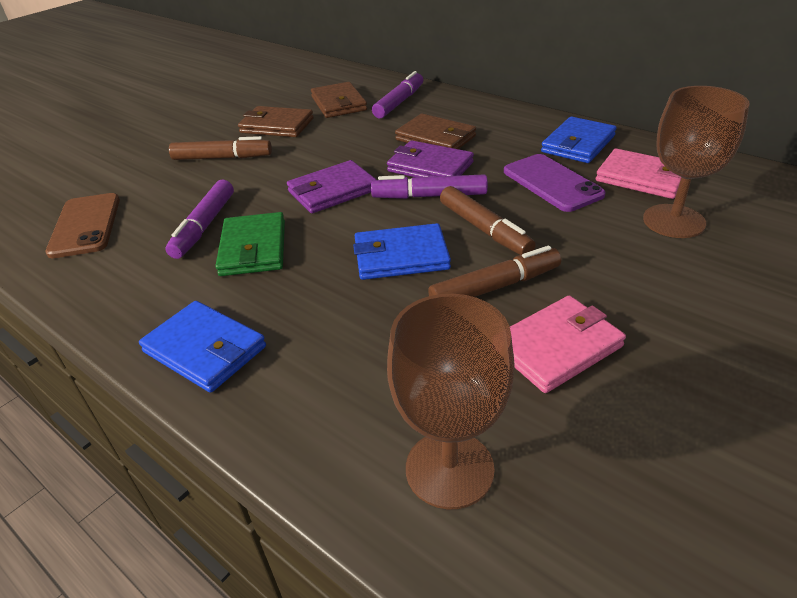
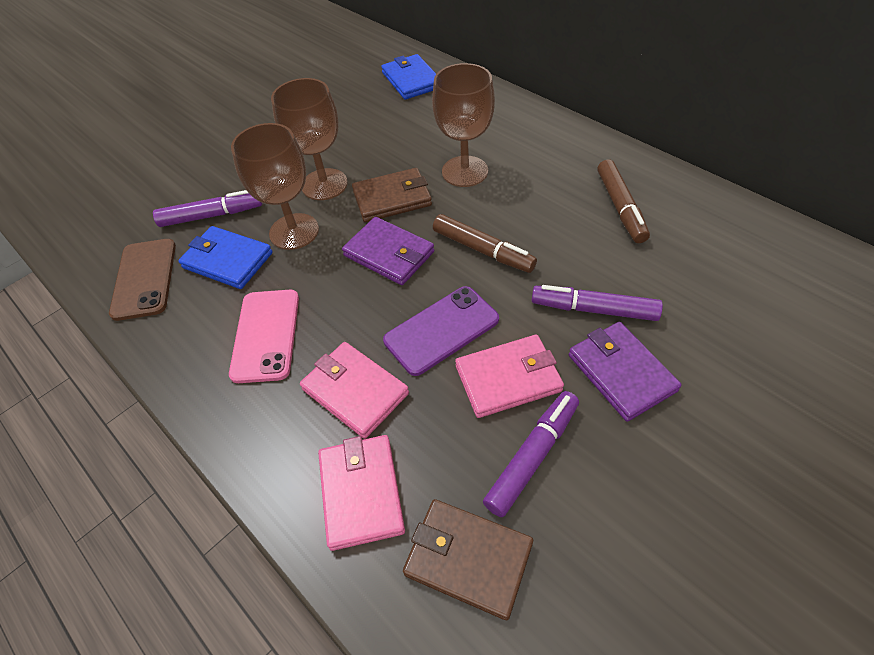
blue wallet: 3 -> 2
brown goblet: 2 -> 3
brown marker: 3 -> 2
brown wallet: 3 -> 2
green wallet: 1 -> 0
pink phone: 0 -> 1
pink wallet: 2 -> 3

